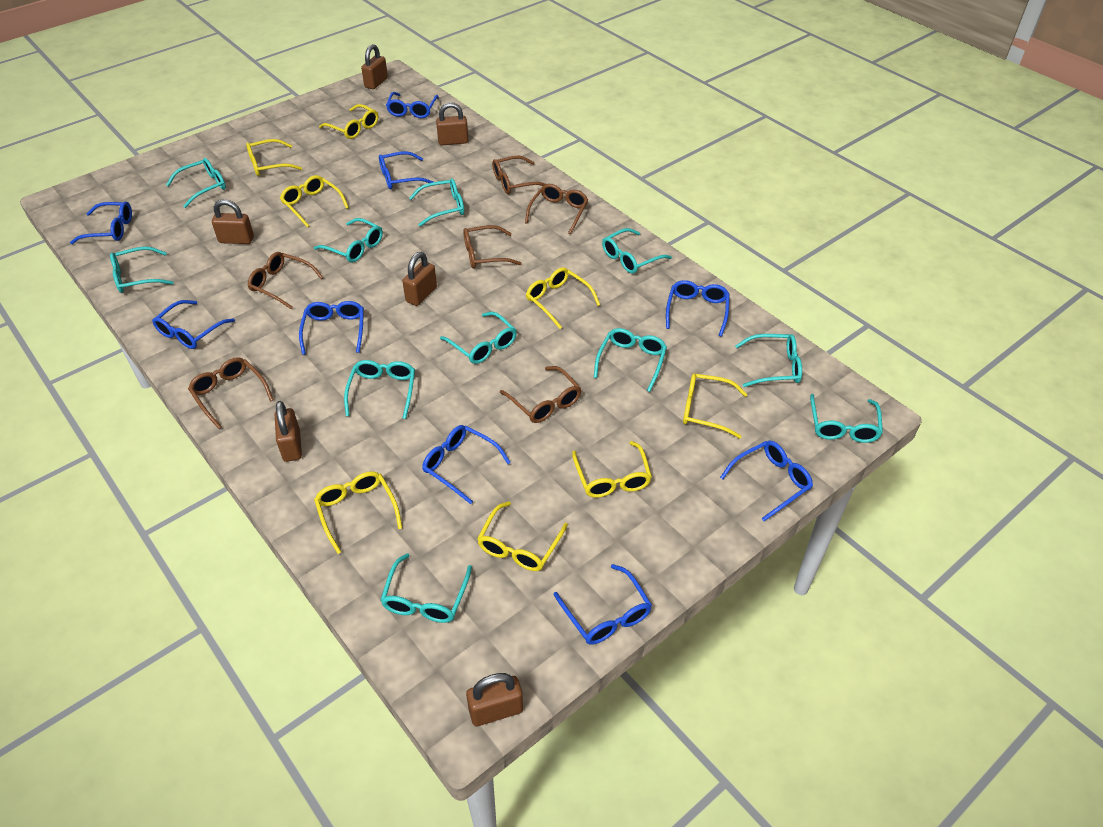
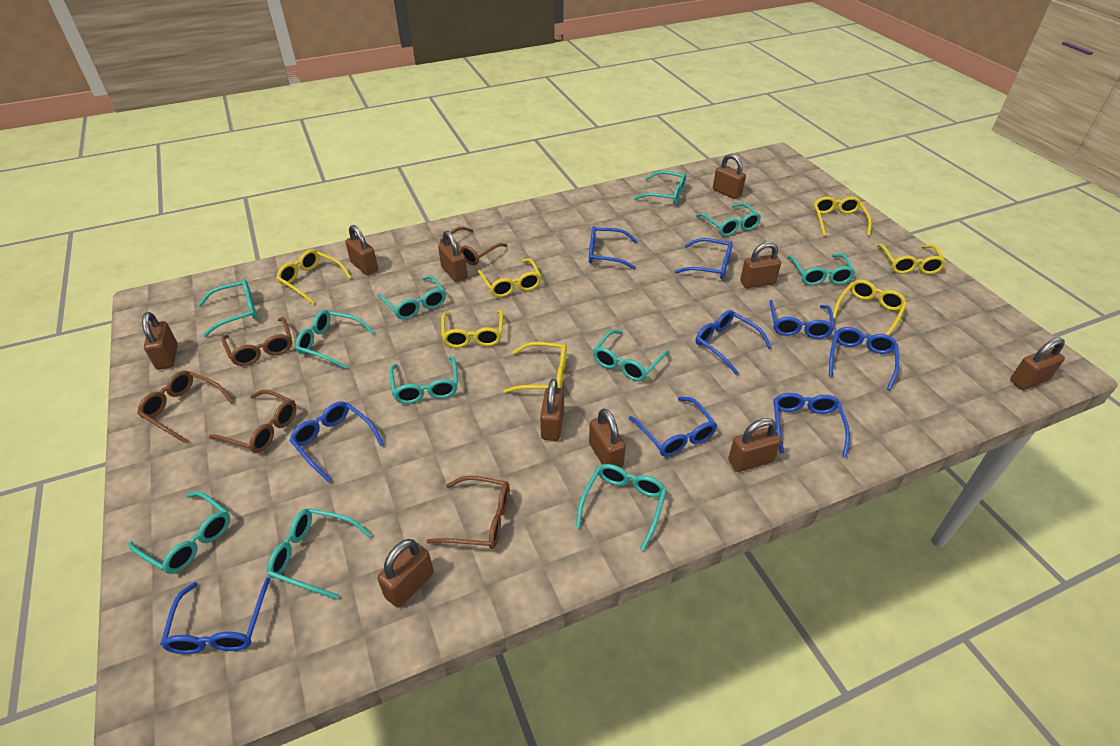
brown glasses: 6 -> 5
brown padlock: 6 -> 10
yellow glasses: 8 -> 7

